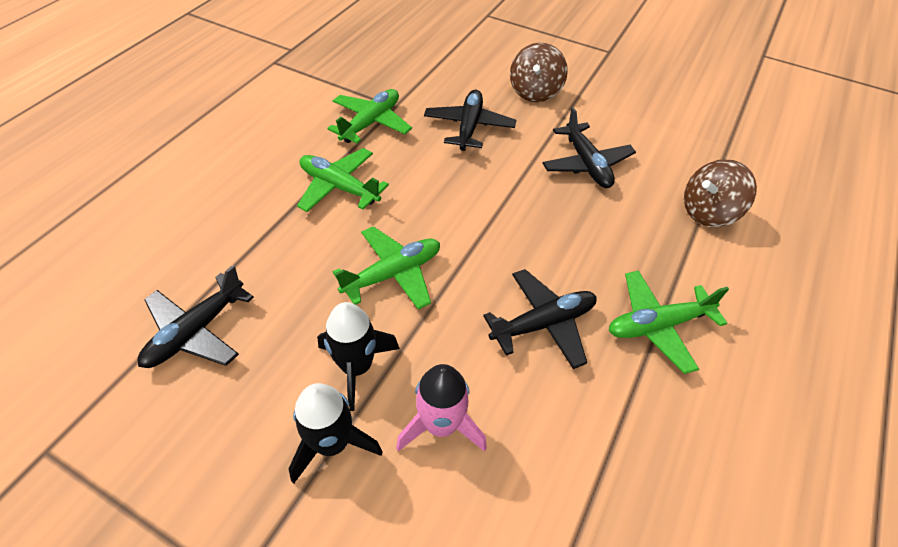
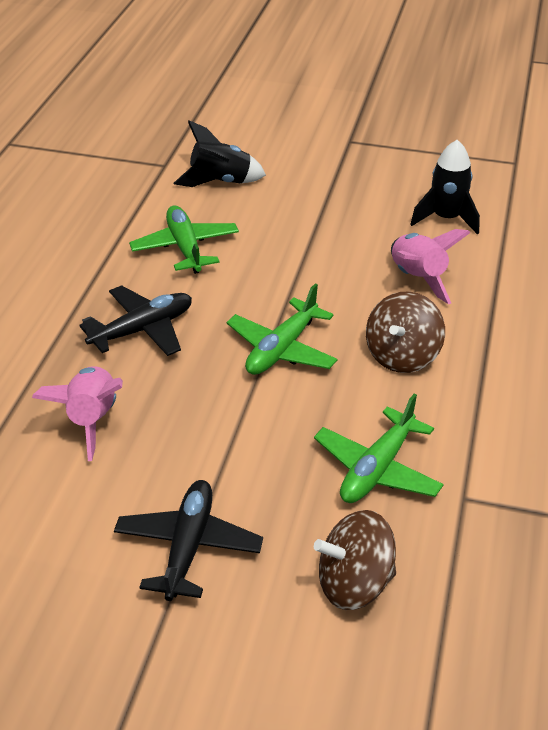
black plane: 4 -> 2
green plane: 4 -> 3
pink rocket: 1 -> 2

